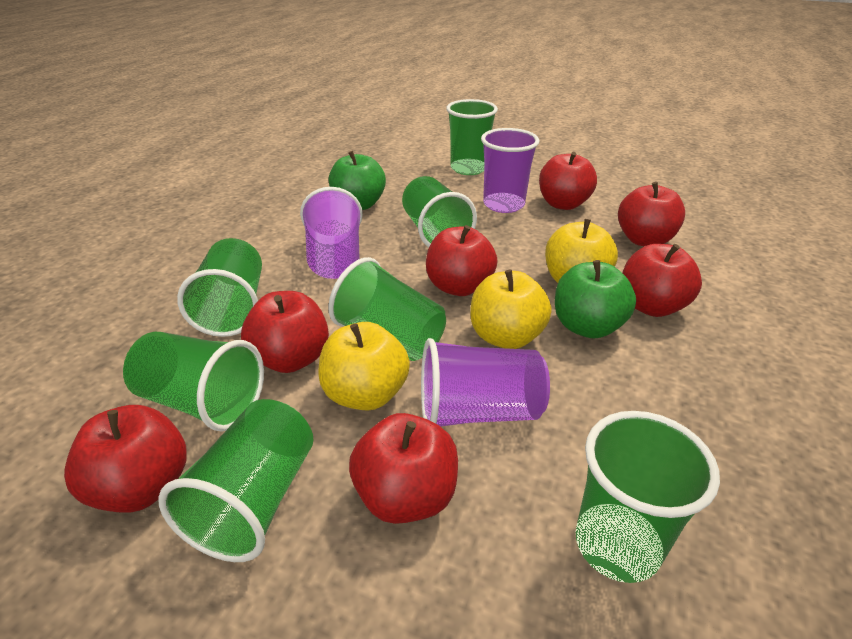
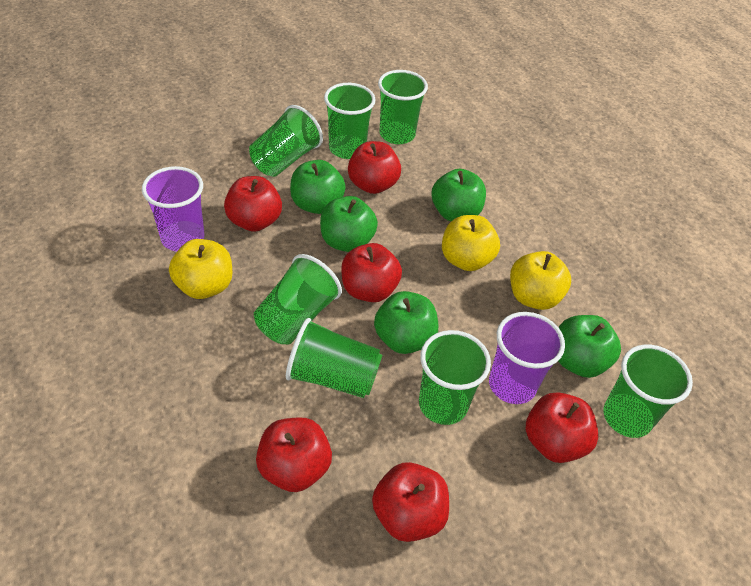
green apple: 2 -> 5
purple cup: 3 -> 2
red apple: 7 -> 6

